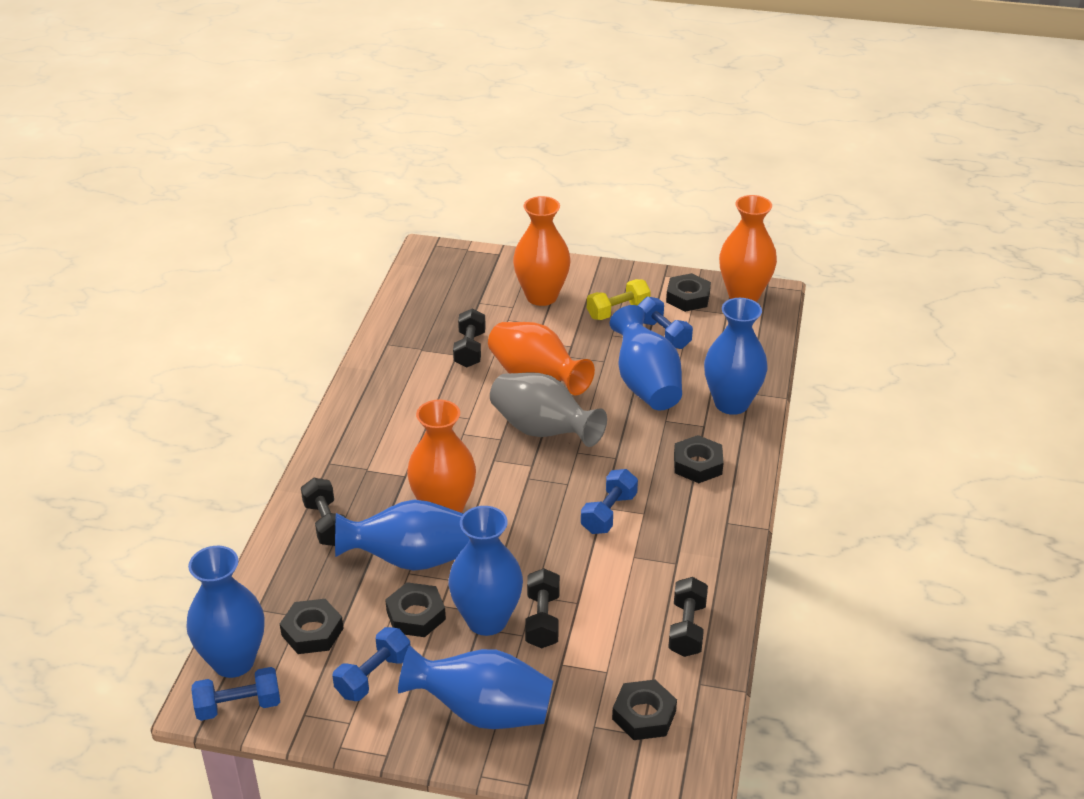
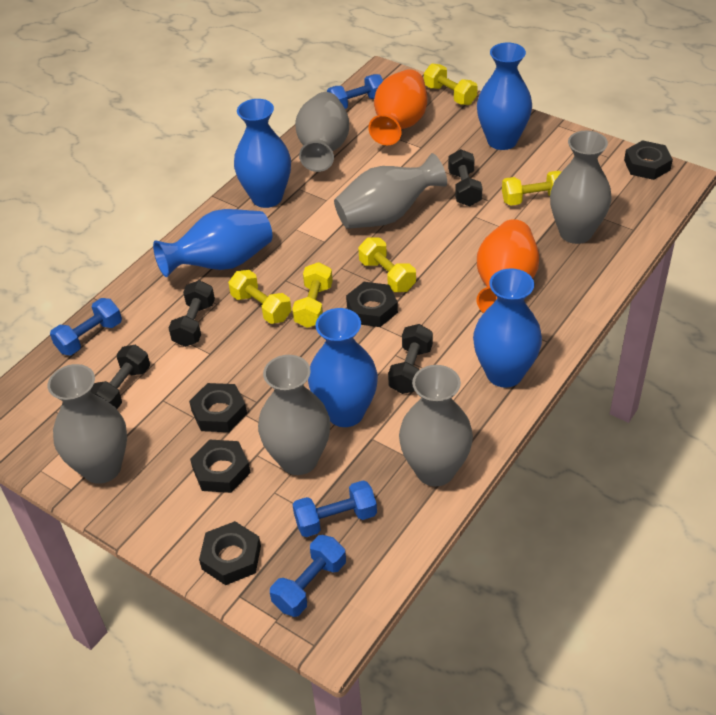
blue vase: 6 -> 5
grey vase: 1 -> 6
orange vase: 4 -> 2
yellow dumbbell: 1 -> 5

